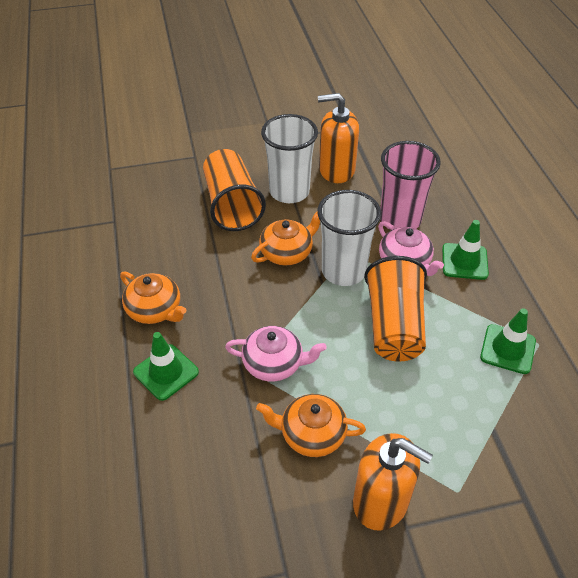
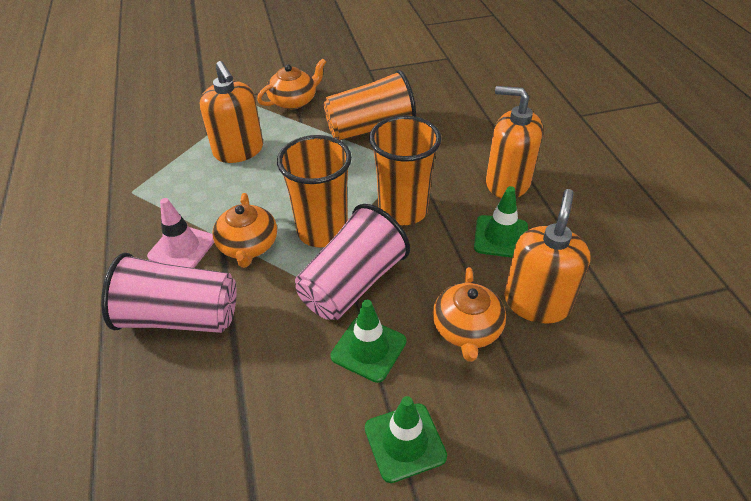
orange cup: 2 -> 3
orange soap dispenser: 2 -> 3
pink cup: 1 -> 2
pink teapot: 2 -> 0
pink traffic cone: 0 -> 1
white cup: 2 -> 0

